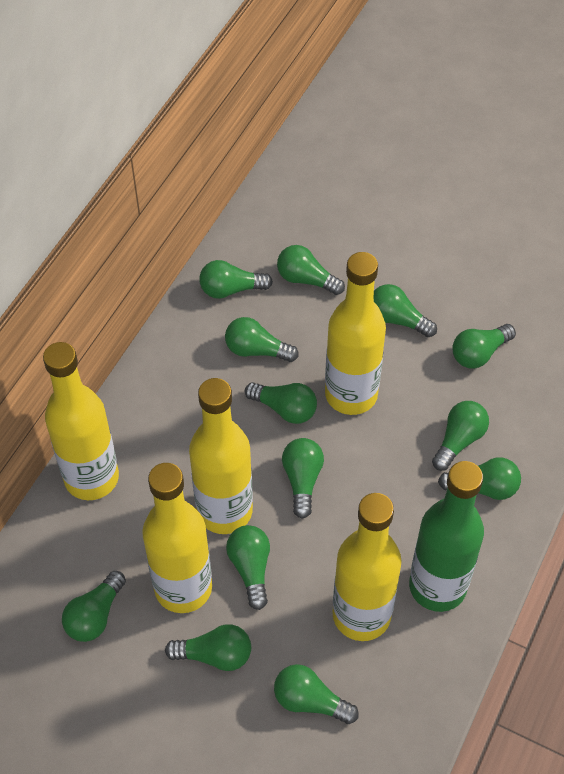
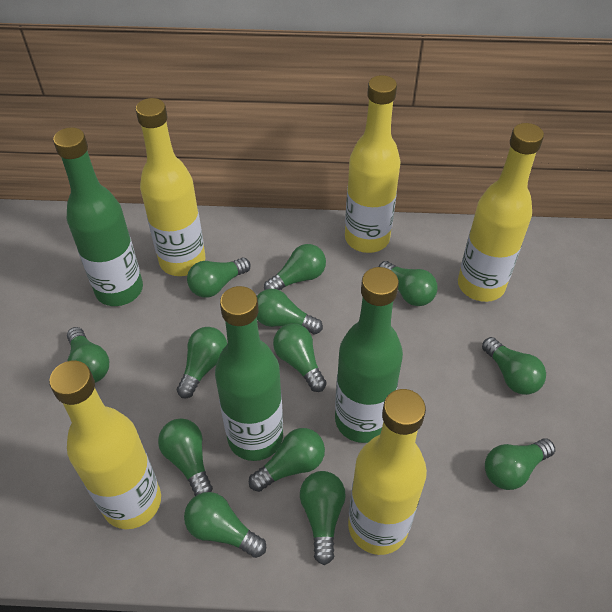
green bottle: 1 -> 3

